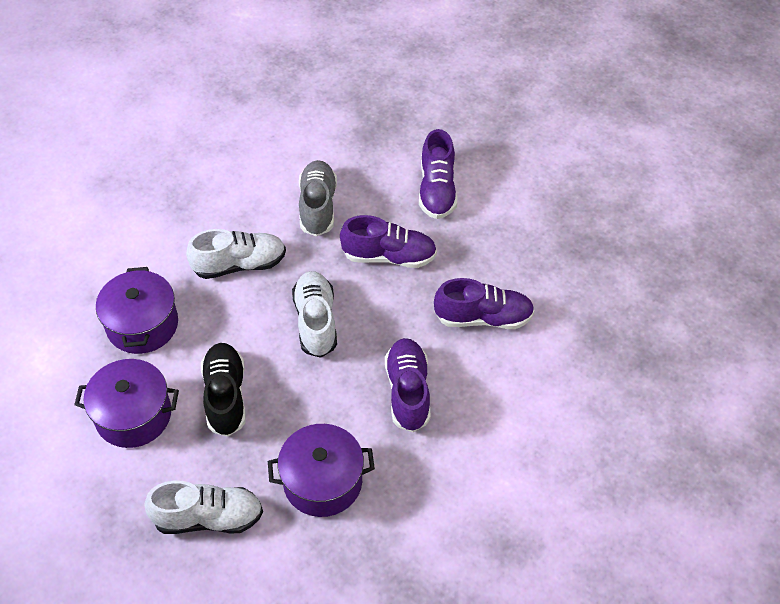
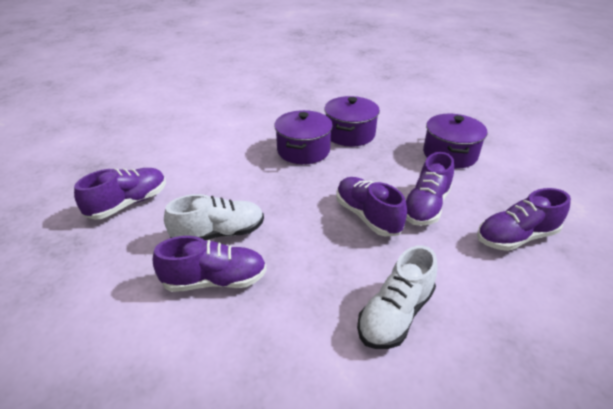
black shoe: 1 -> 0
grey shoe: 1 -> 0
purple shoe: 4 -> 5
white shoe: 3 -> 2

